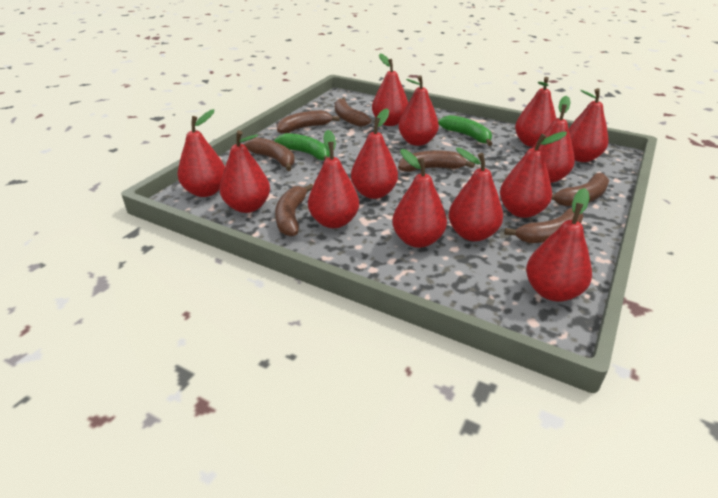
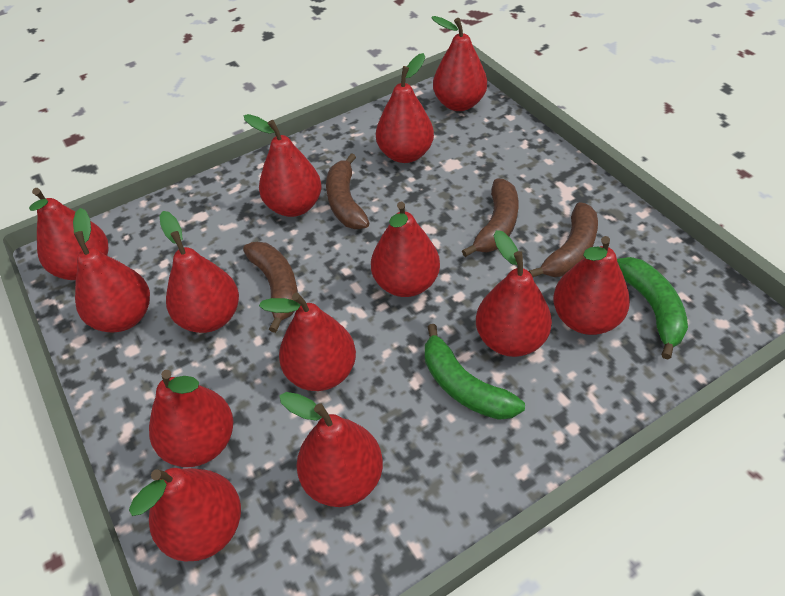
brown banana: 7 -> 4

